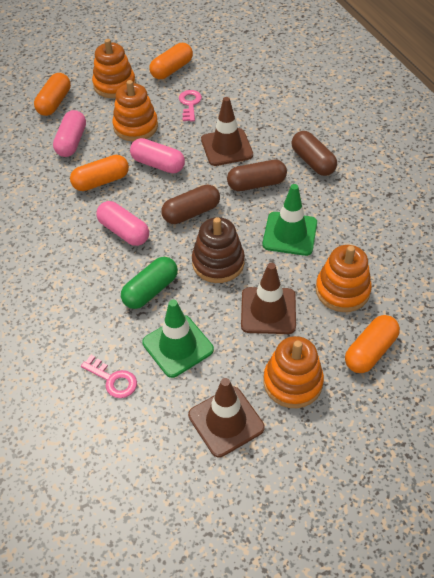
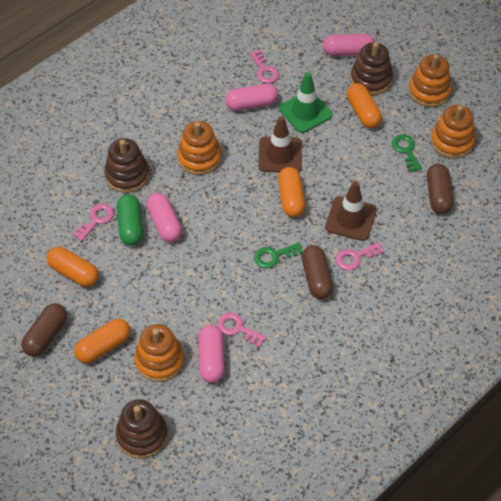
brown stacking toy: 1 -> 3
brown traffic cone: 3 -> 2
green key: 0 -> 2
green traffic cone: 2 -> 1
pink capsule: 3 -> 4
pink key: 2 -> 4

